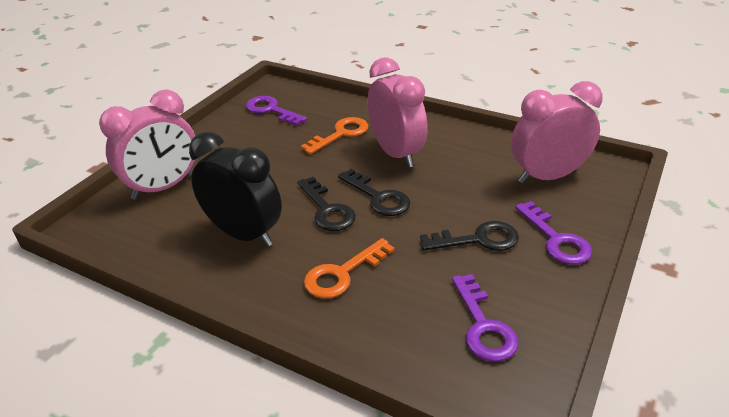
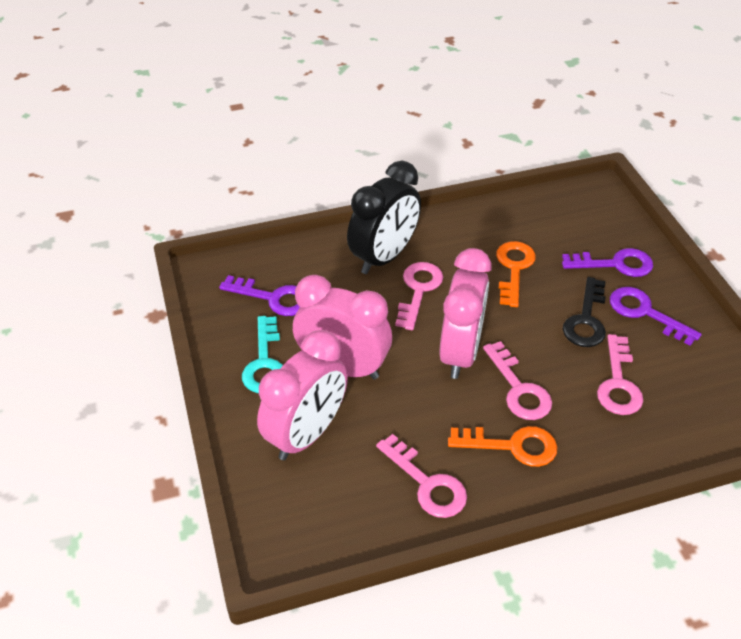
black key: 3 -> 1
pink key: 0 -> 4
turquoise key: 0 -> 1

